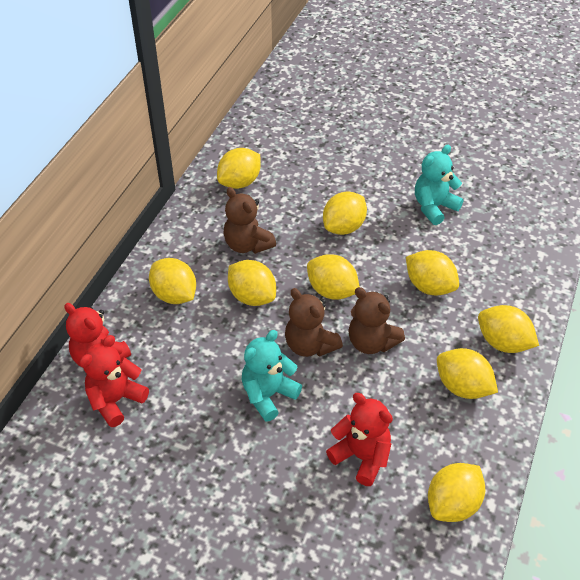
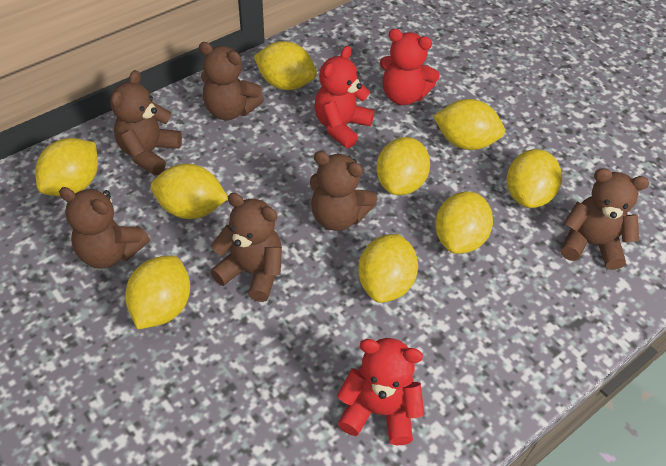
brown teddy bear: 3 -> 6
turquoise teddy bear: 2 -> 0

